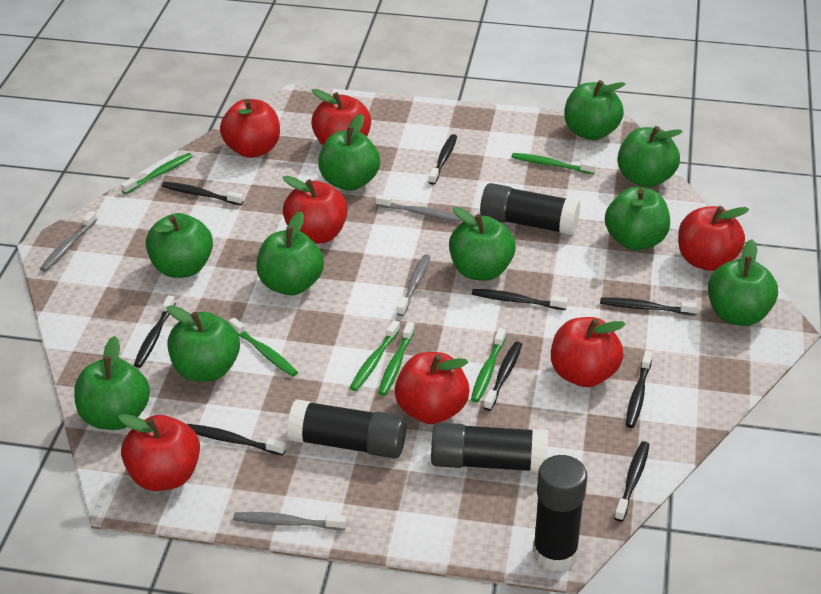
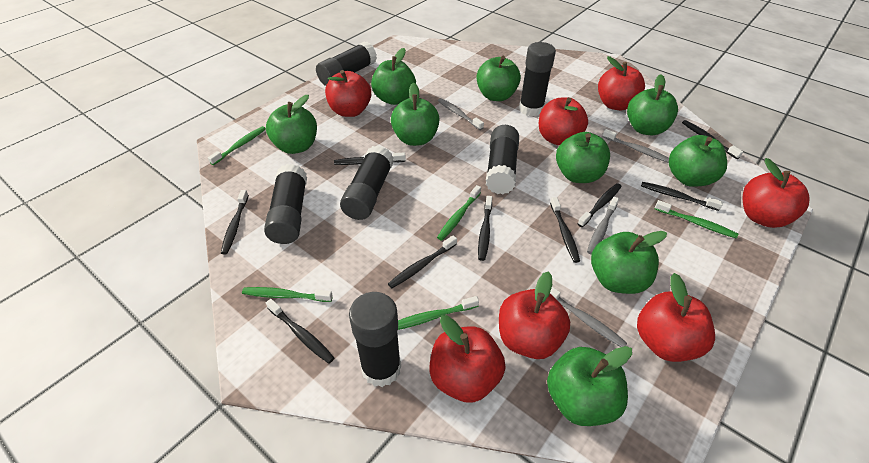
black glue stick: 4 -> 6
green apple: 10 -> 9
green toothbrush: 6 -> 5

